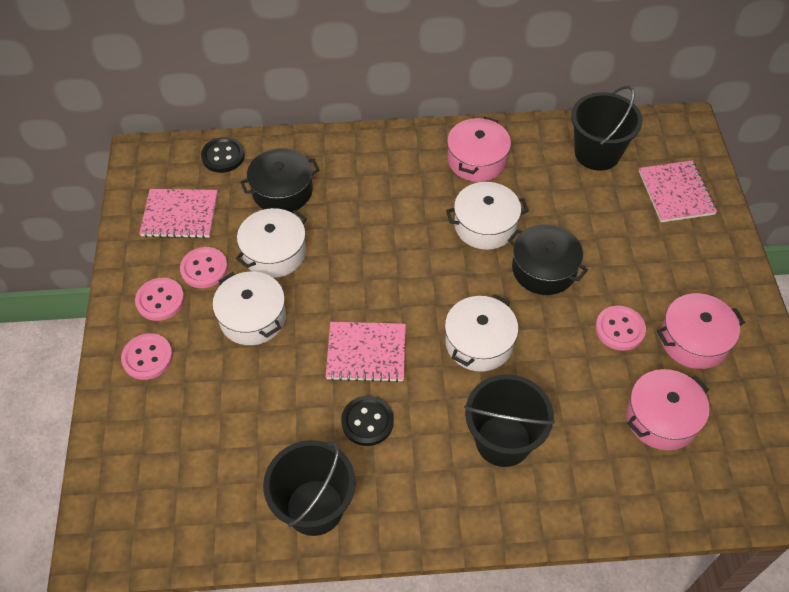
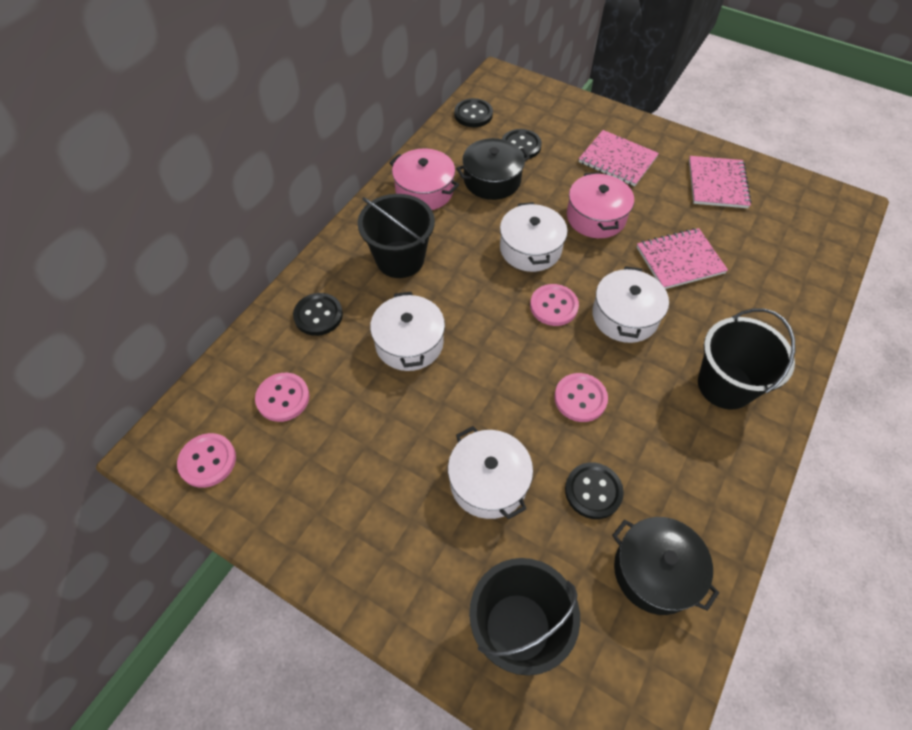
black button: 2 -> 4
pink pot: 3 -> 2

